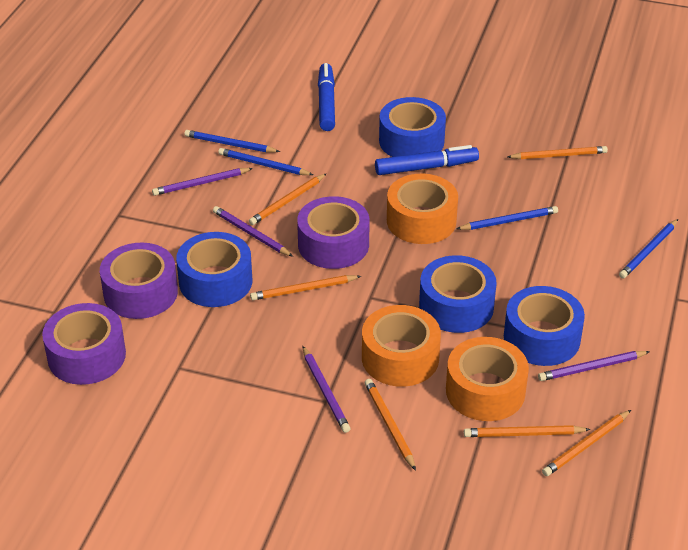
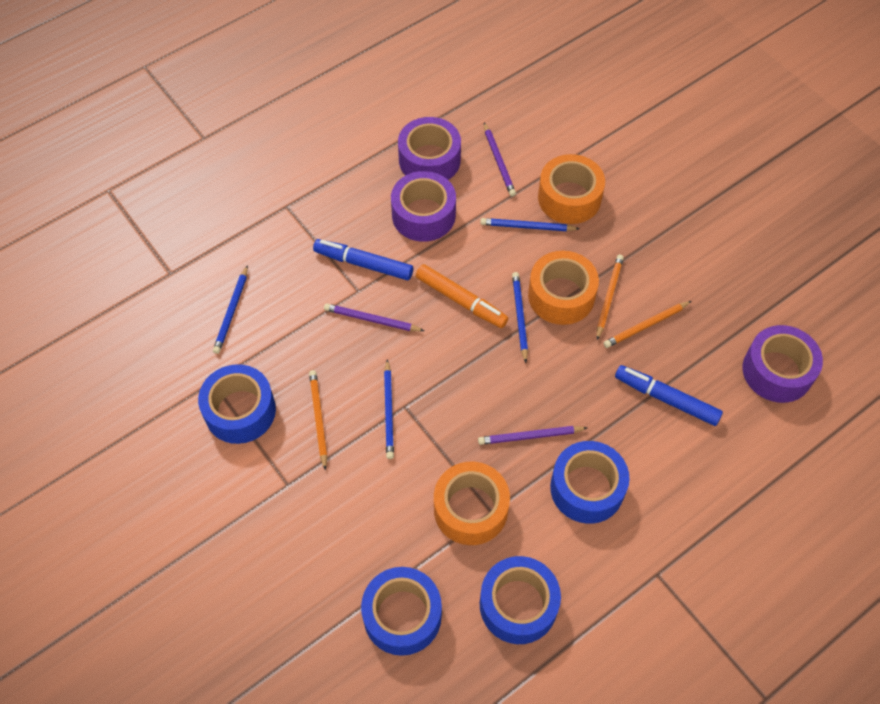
orange marker: 0 -> 1
orange pencil: 6 -> 3
purple pencil: 4 -> 3

